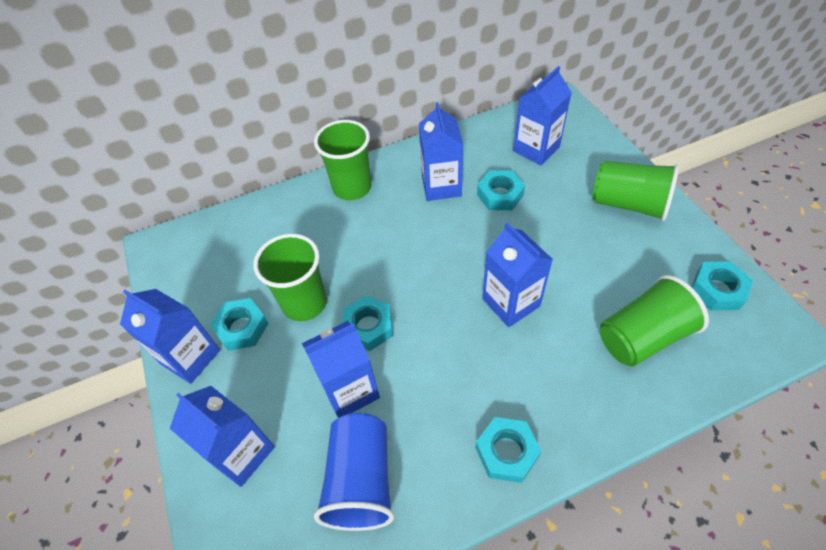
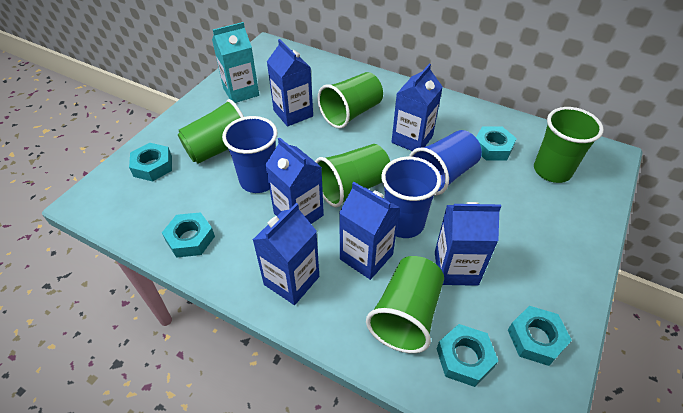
blue cup: 1 -> 3
green cup: 4 -> 5
turquoise carton: 0 -> 1

